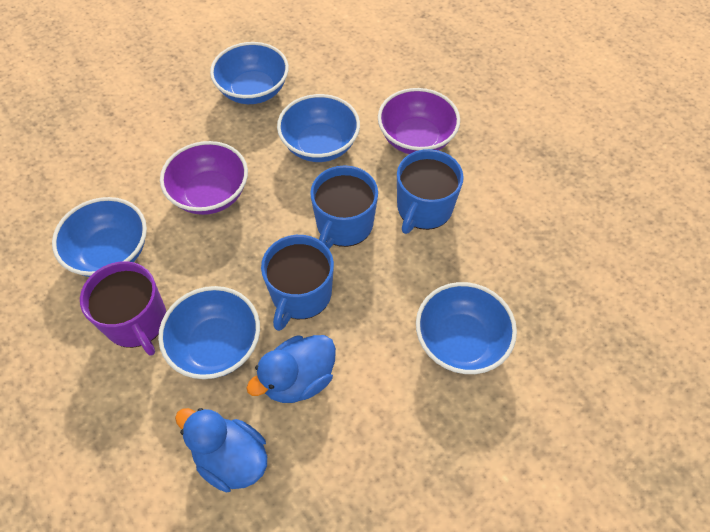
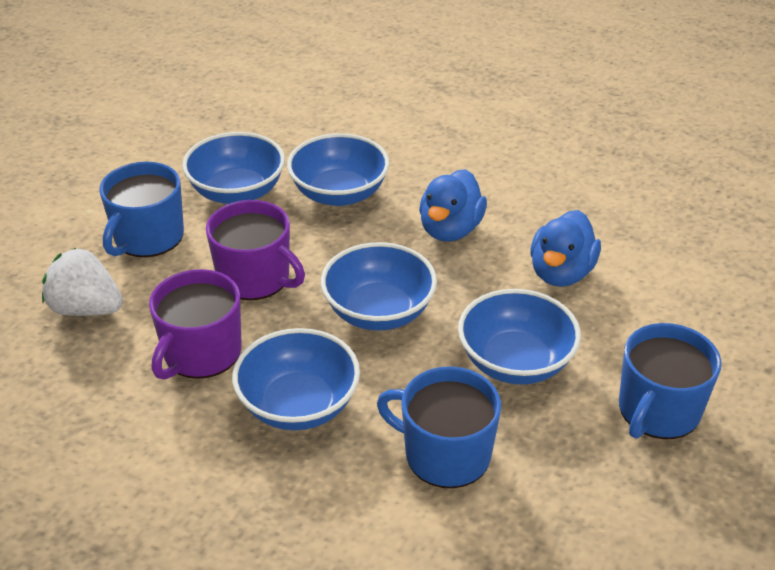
purple bowl: 2 -> 0
purple mug: 1 -> 2
white strawberry: 0 -> 1

